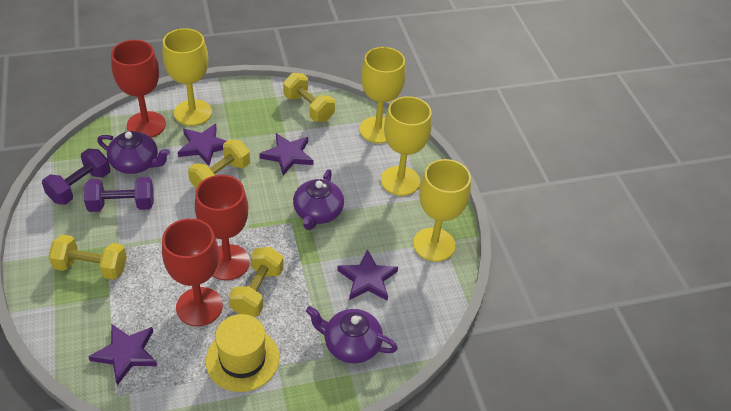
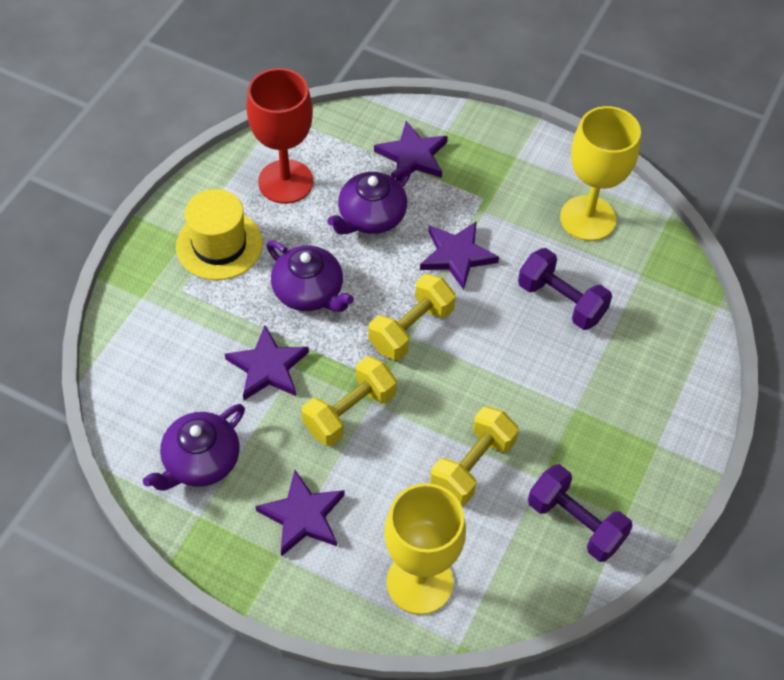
red goblet: 3 -> 1
yellow dumbbell: 4 -> 3
yellow goblet: 4 -> 2

